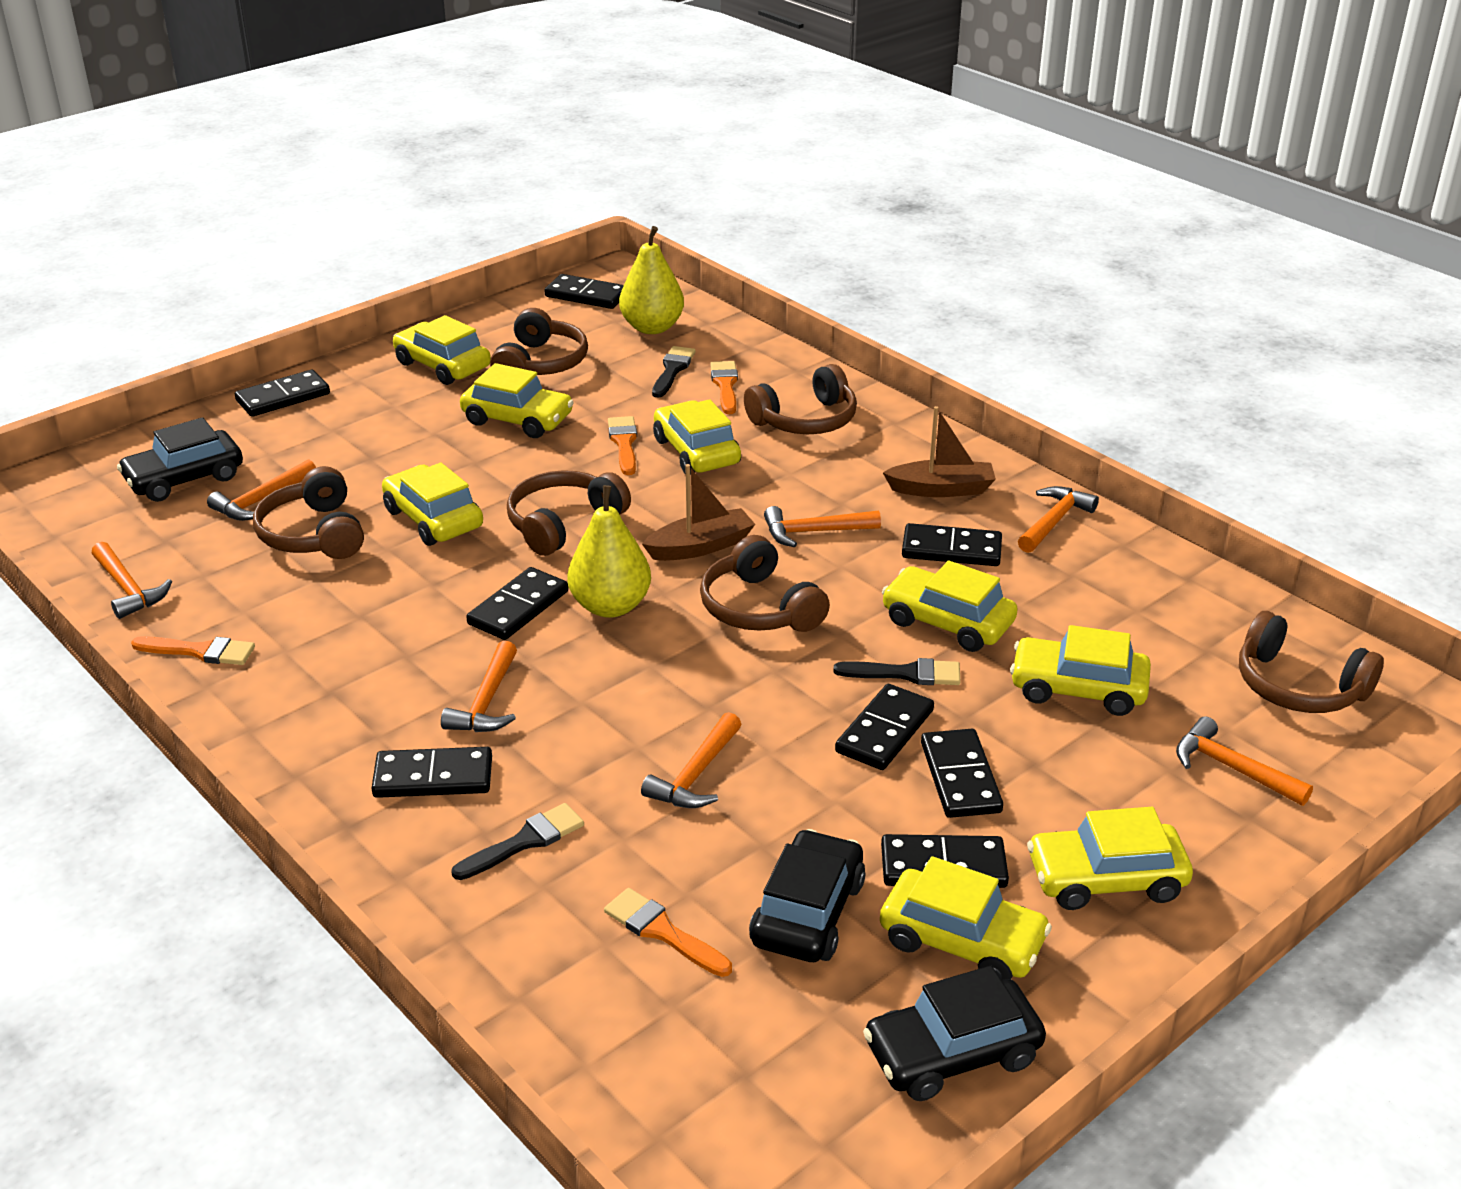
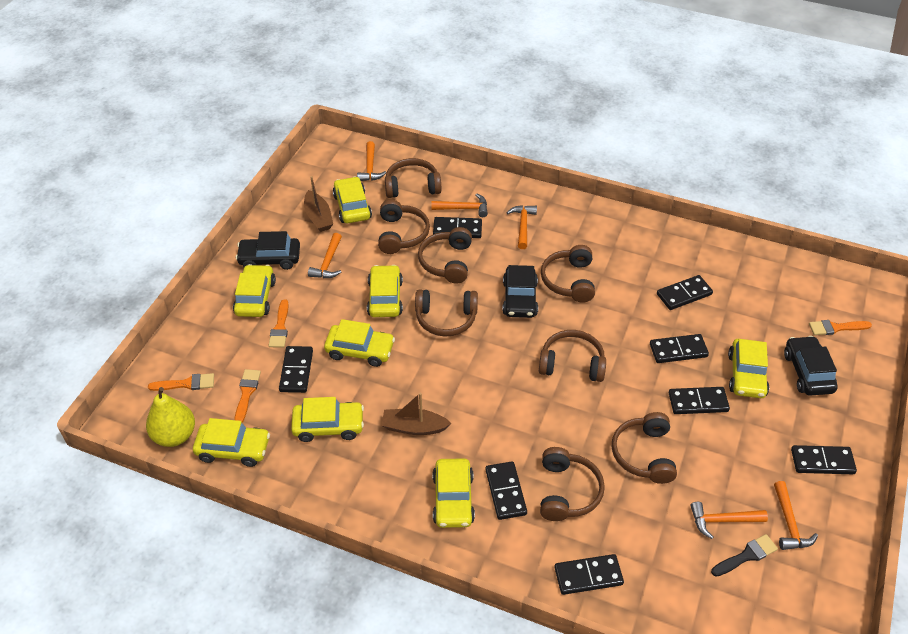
black brush: 3 -> 1
brown headphones: 6 -> 8
orange hammer: 7 -> 6
yellow pear: 2 -> 1

